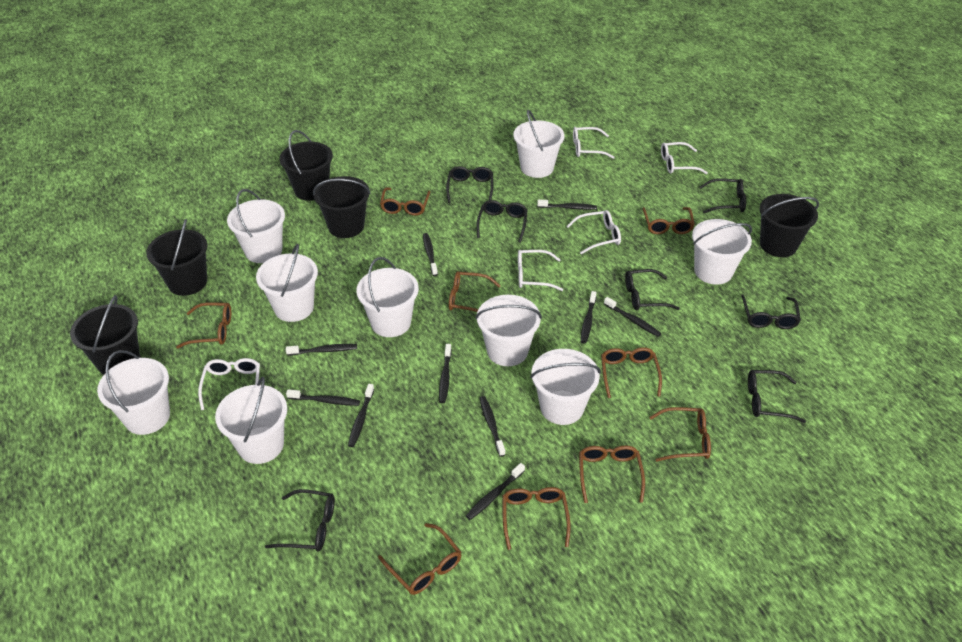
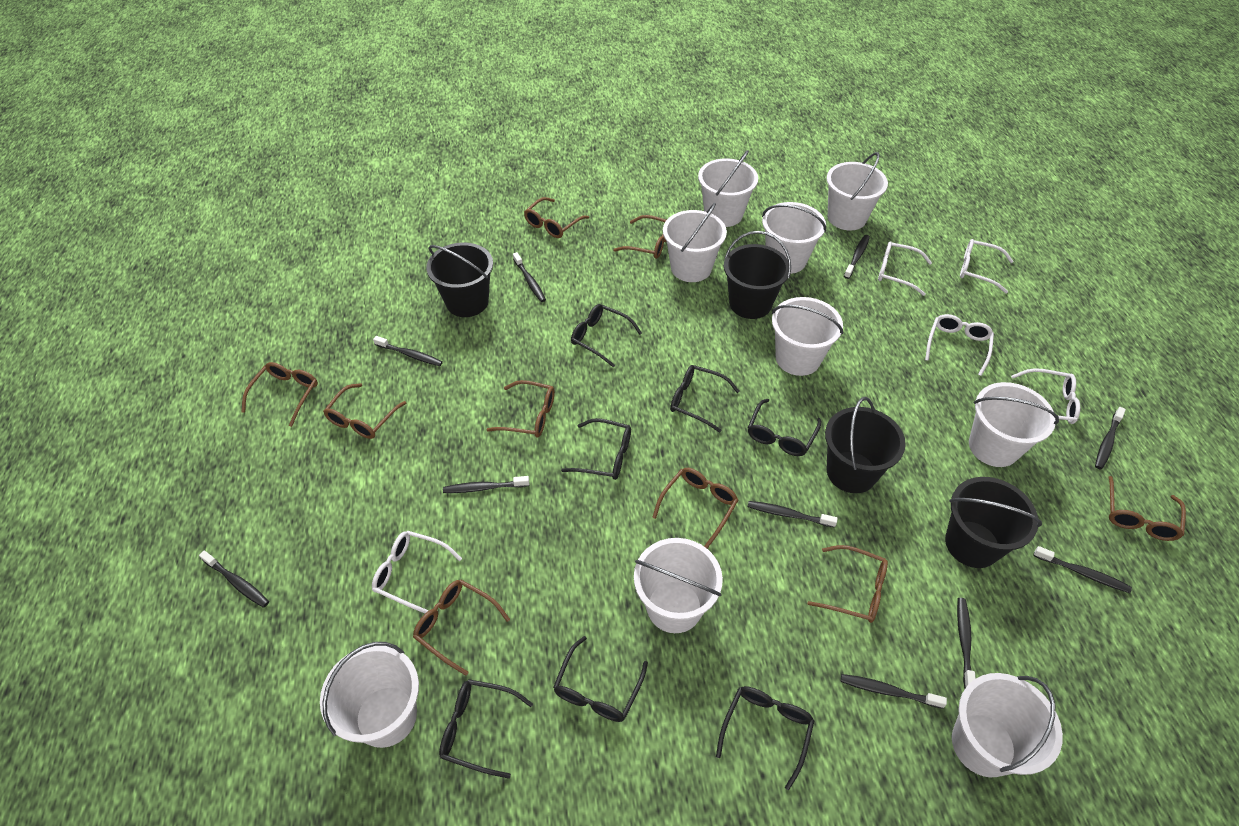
black bucket: 5 -> 4

